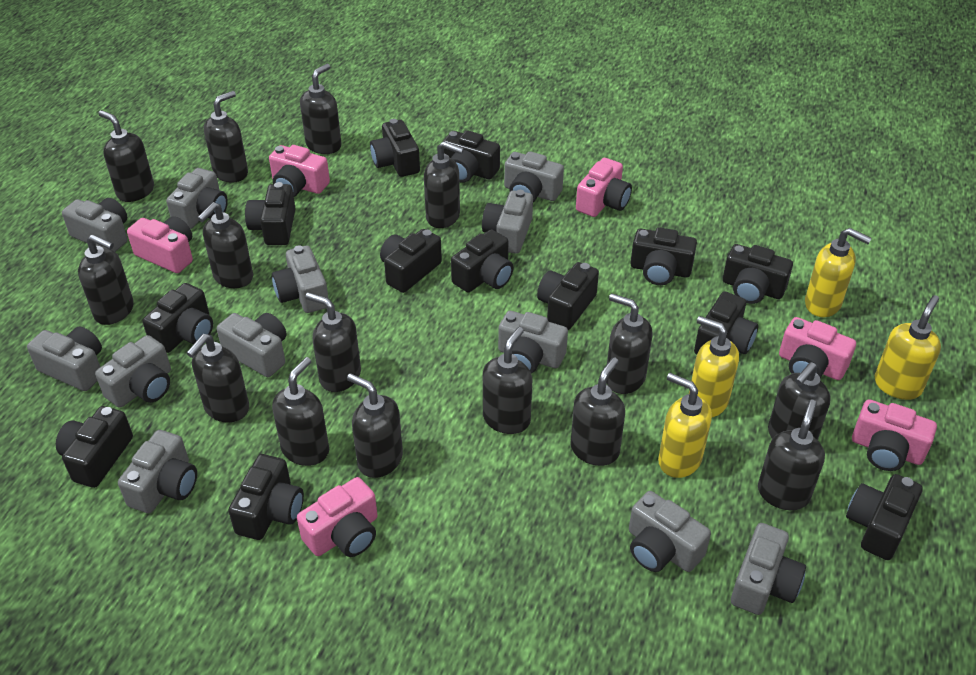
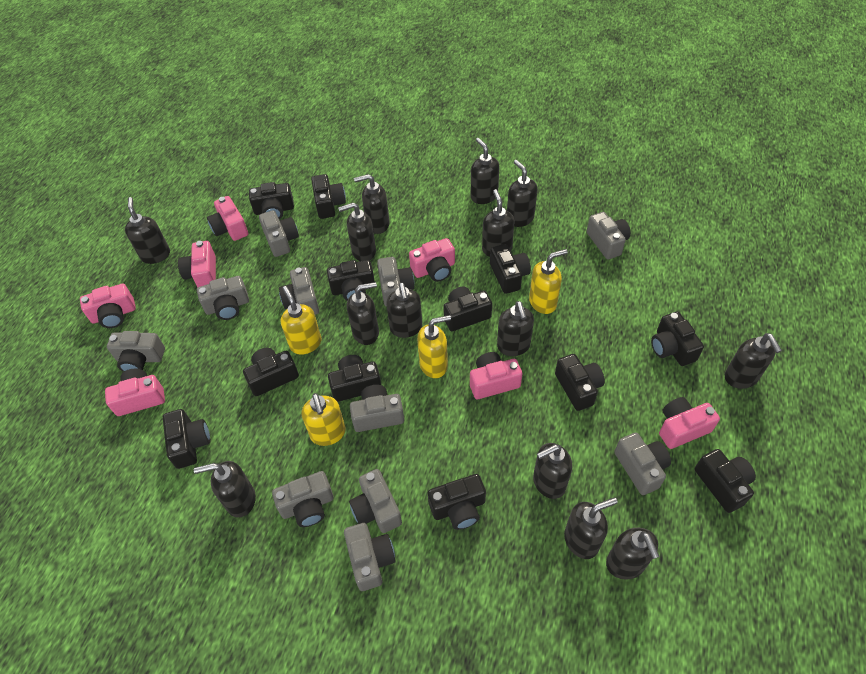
black camera: 13 -> 12
black soap dispenser: 15 -> 14
grey camera: 12 -> 11
pink camera: 6 -> 7

